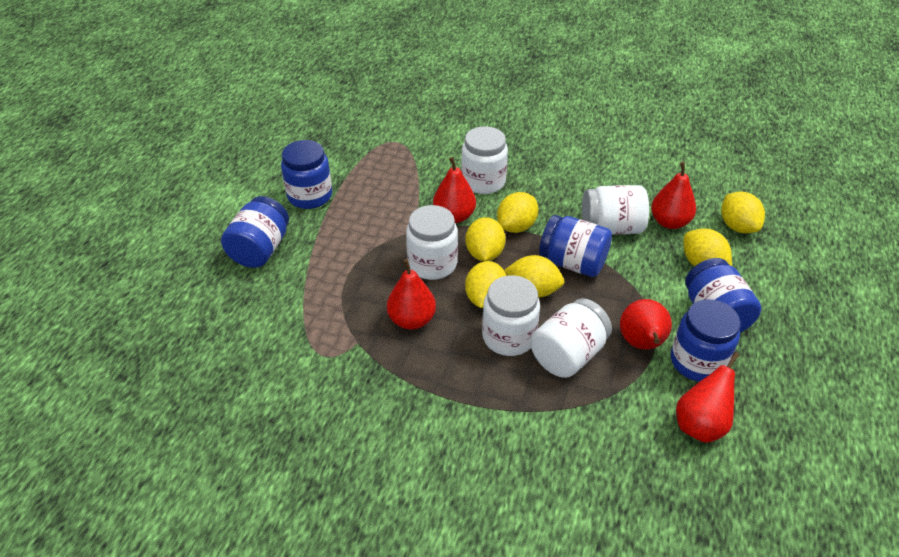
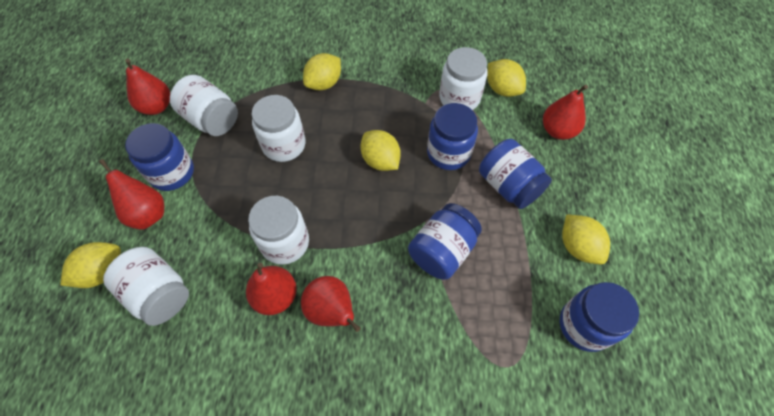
yellow lemon: 6 -> 5

